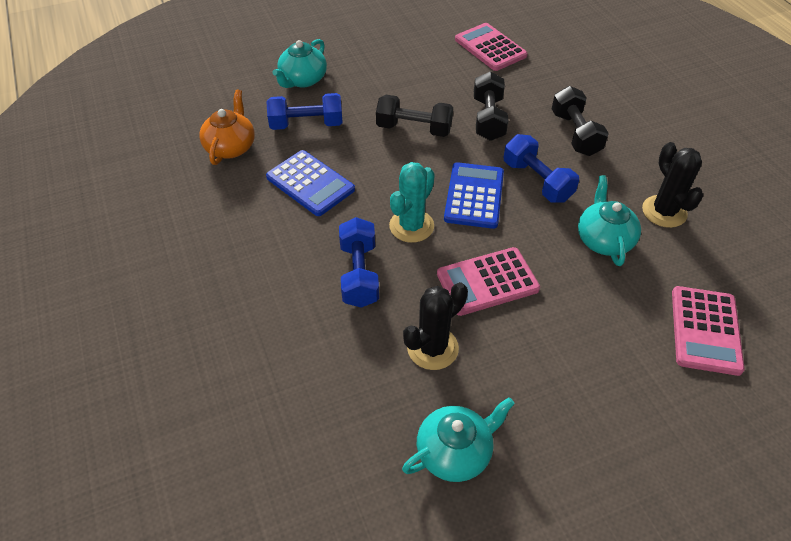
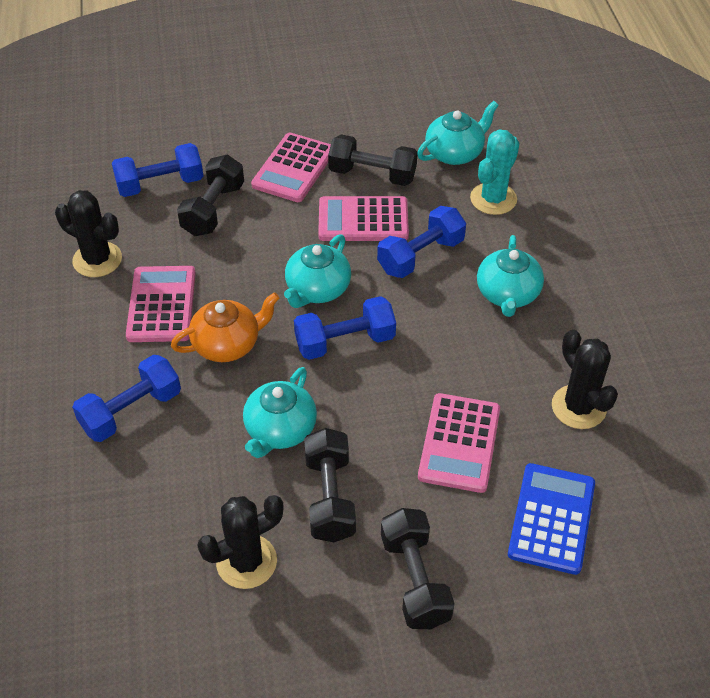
black cactus: 2 -> 3
black dumbbell: 3 -> 4
blue calculator: 2 -> 1
blue dumbbell: 3 -> 4
pink calculator: 3 -> 4
turquoise teapot: 3 -> 4

